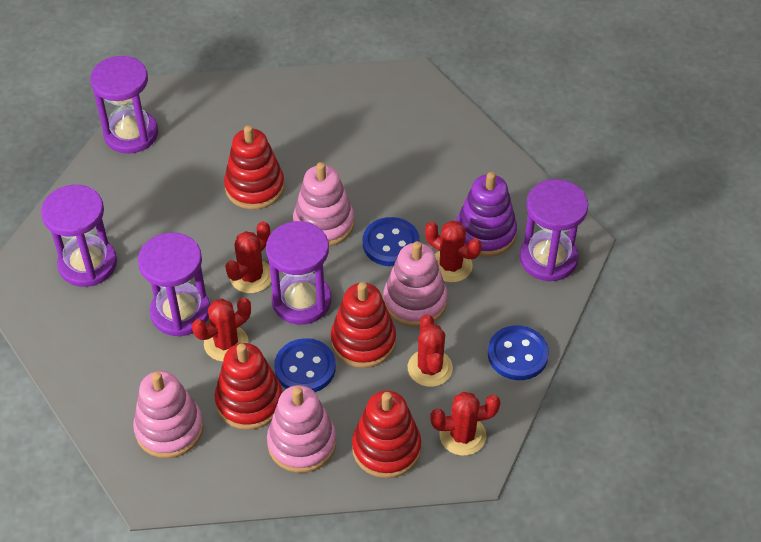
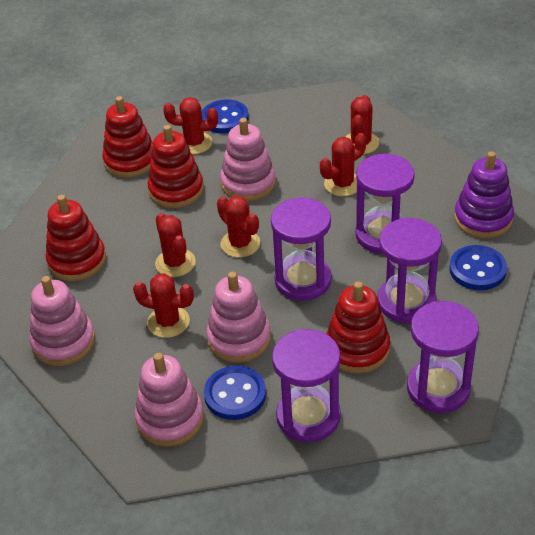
red cactus: 5 -> 6

